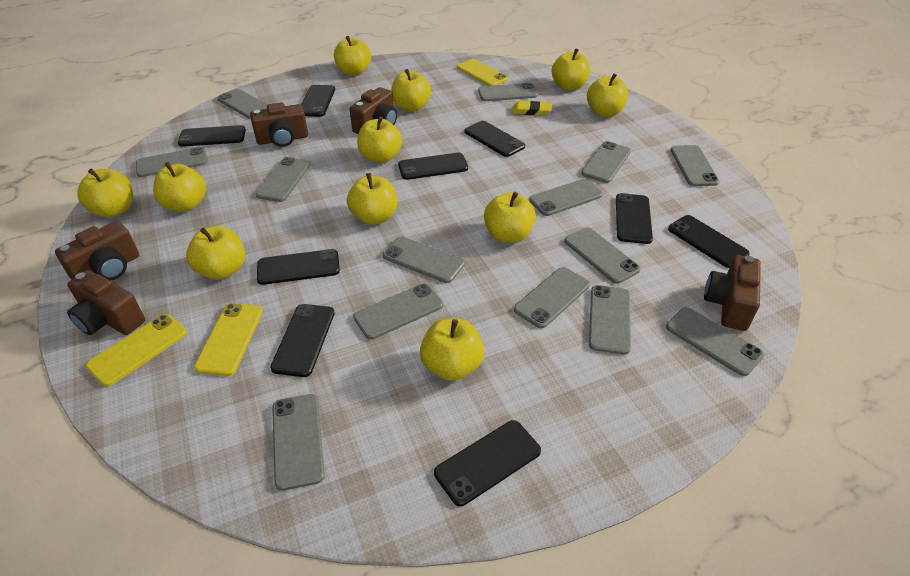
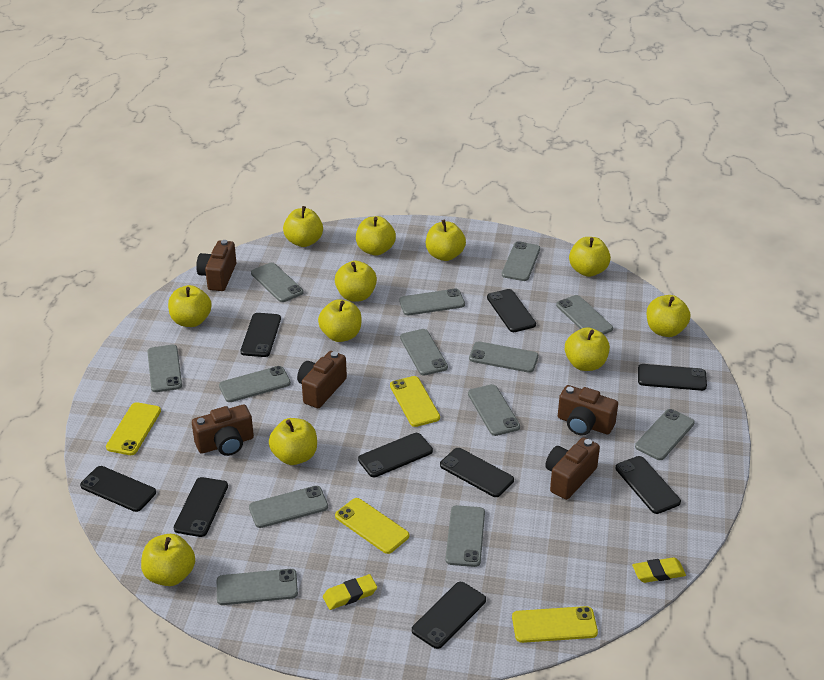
grey phone: 14 -> 13
yellow eraser: 1 -> 2
yellow phone: 3 -> 4

